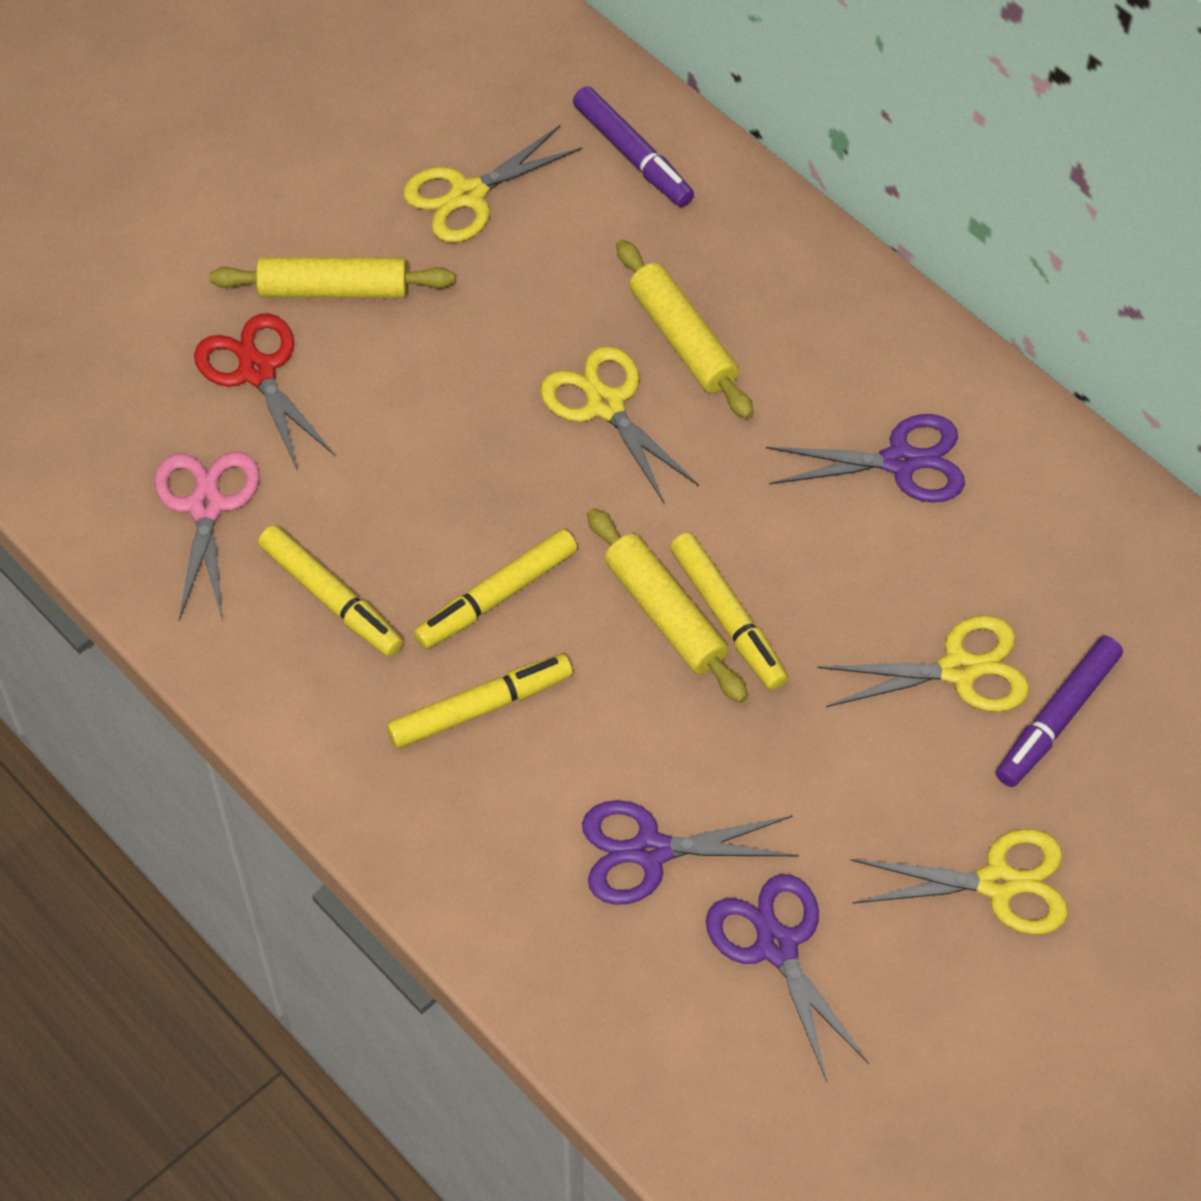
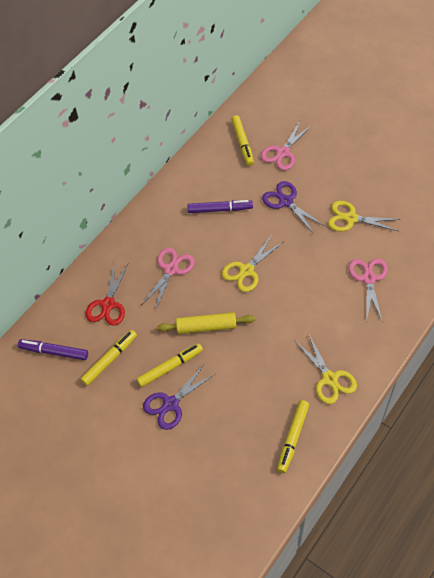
pink scissors: 1 -> 3
purple scissors: 3 -> 2
yellow rolling pin: 3 -> 1
yellow scissors: 4 -> 3

